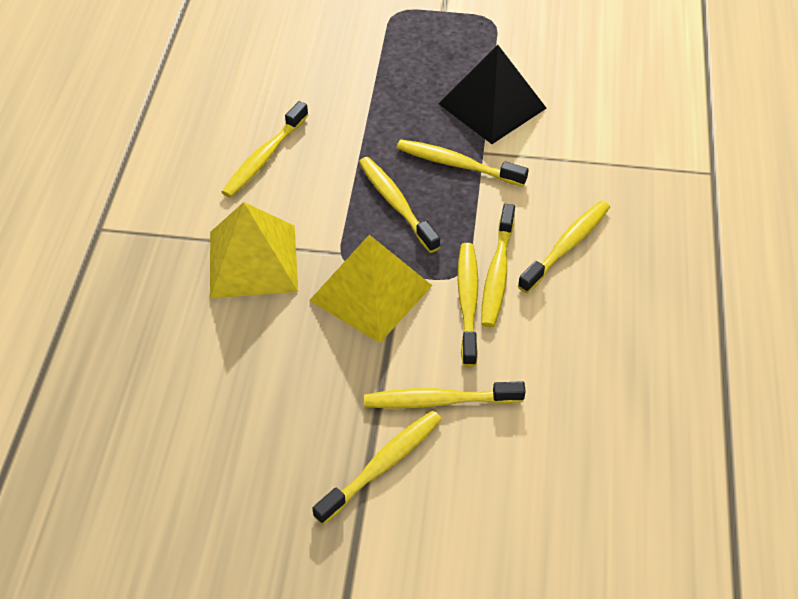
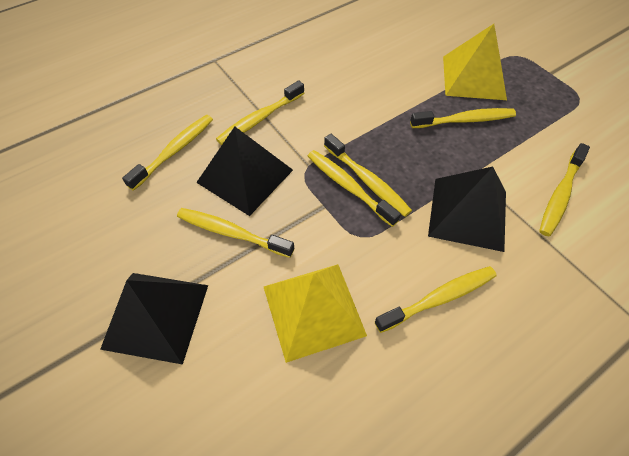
black pyramid: 1 -> 3

